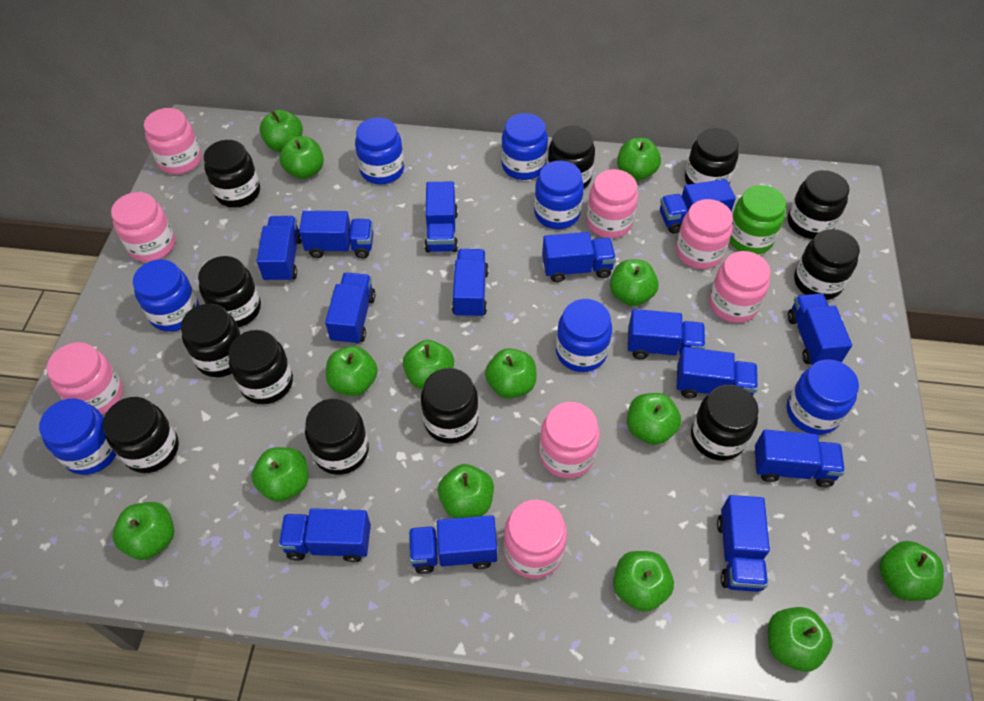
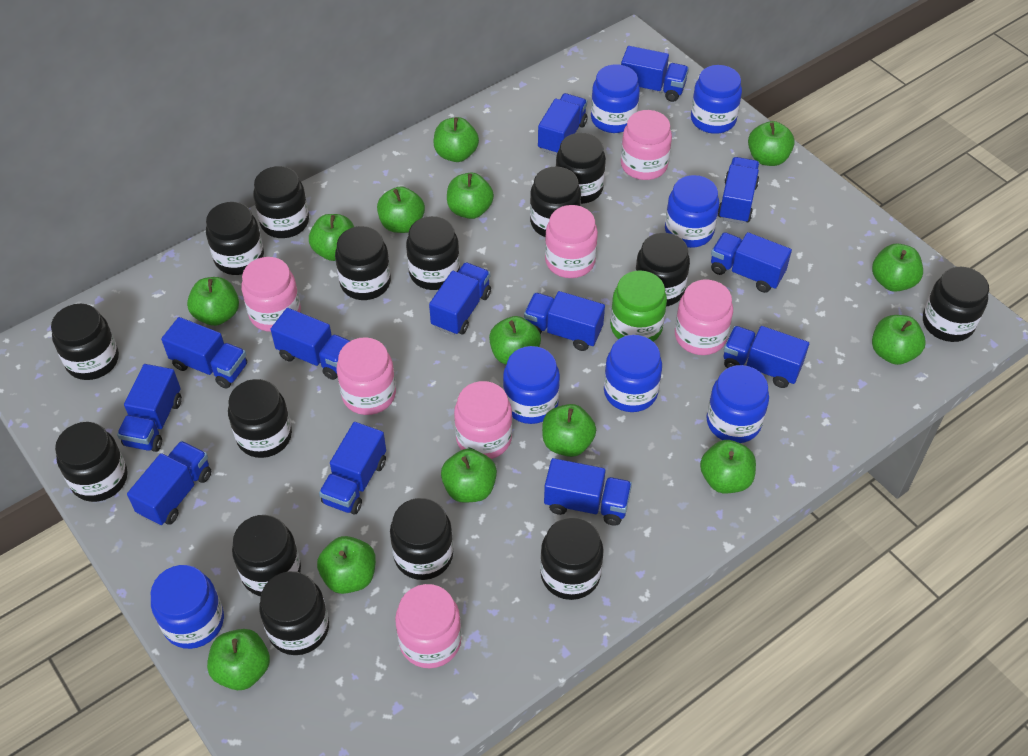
black jar: 12 -> 15
blue truck: 14 -> 13
pink jar: 8 -> 7

